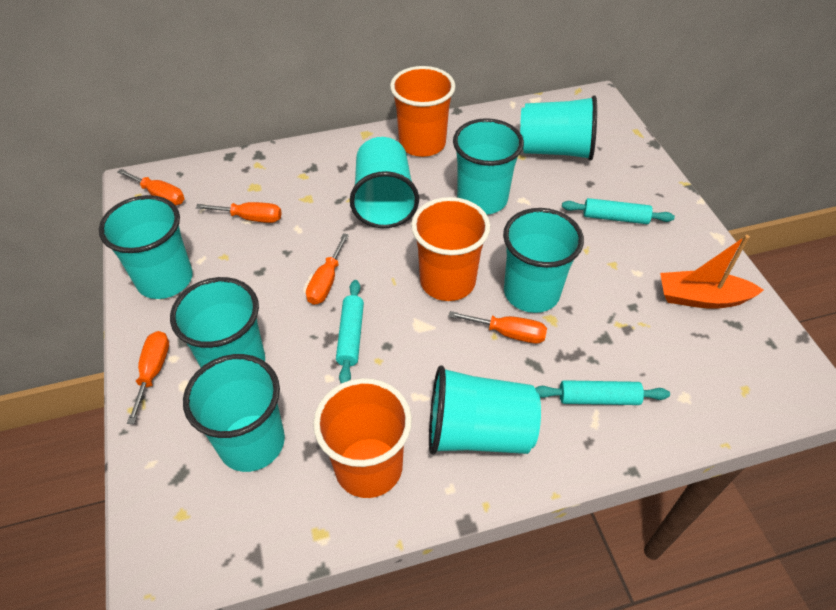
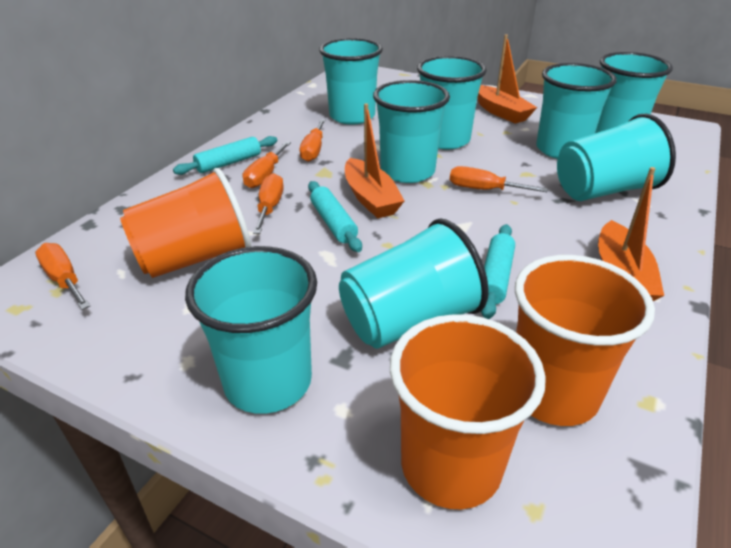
orange boat: 1 -> 3

